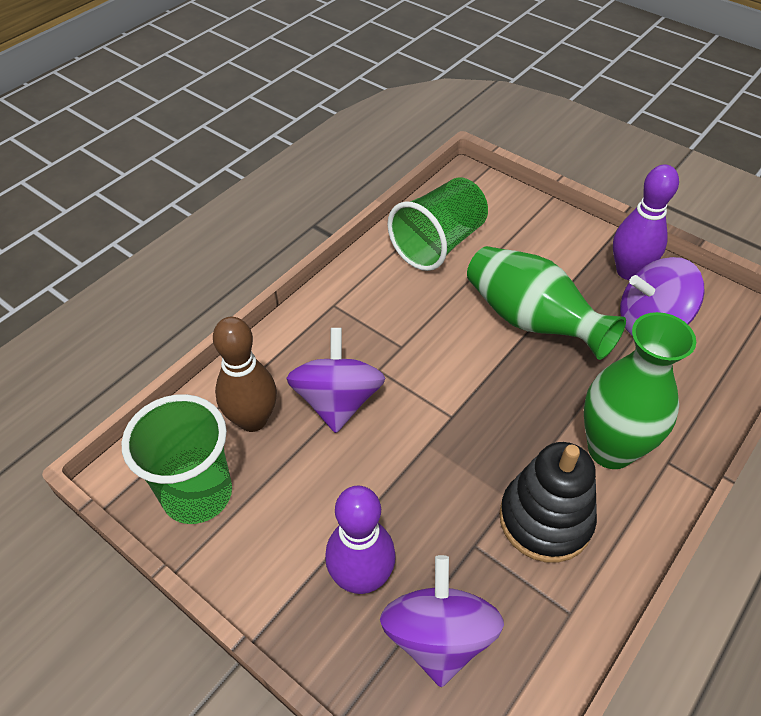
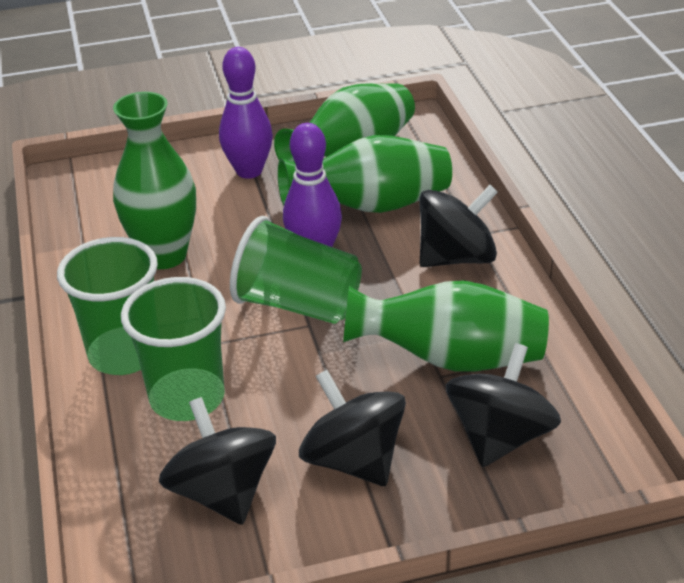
black spinning top: 0 -> 4
black stacking toy: 1 -> 0
brown bowling pin: 1 -> 0
green cup: 2 -> 3
green vase: 2 -> 4
purple spinning top: 3 -> 0

